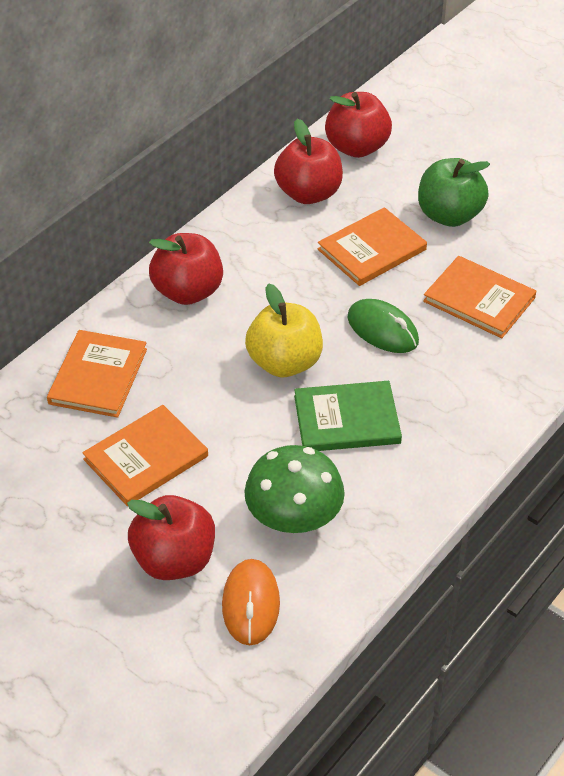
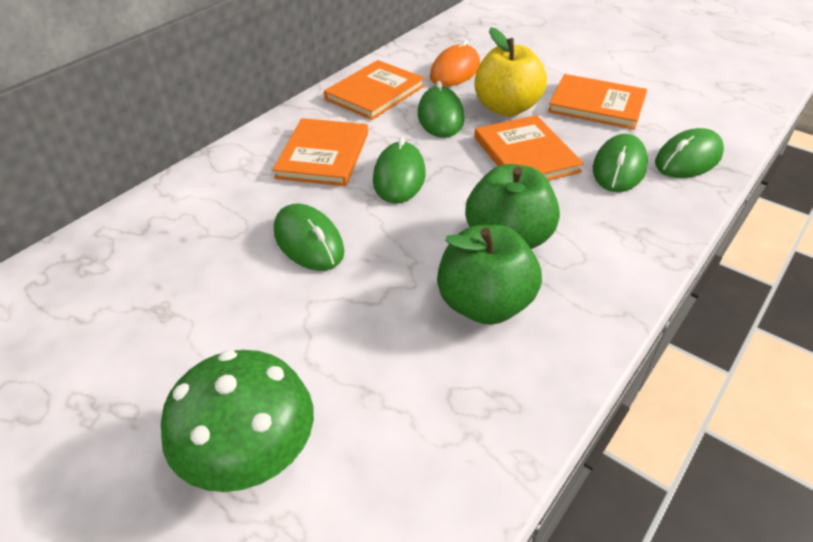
green apple: 1 -> 2
green book: 1 -> 0
green mouse: 1 -> 5
red apple: 4 -> 0

